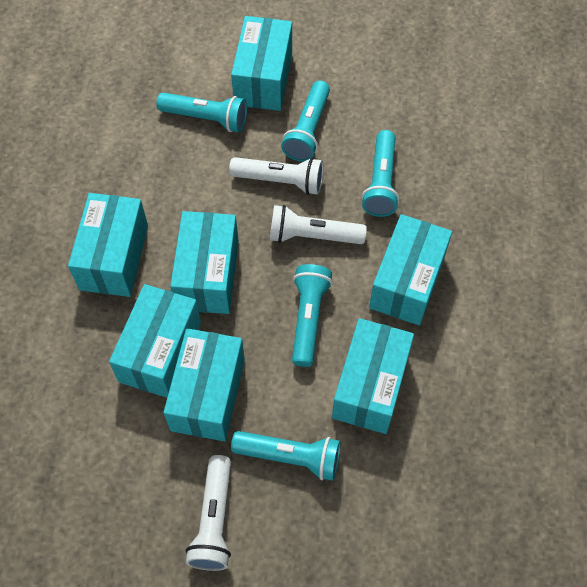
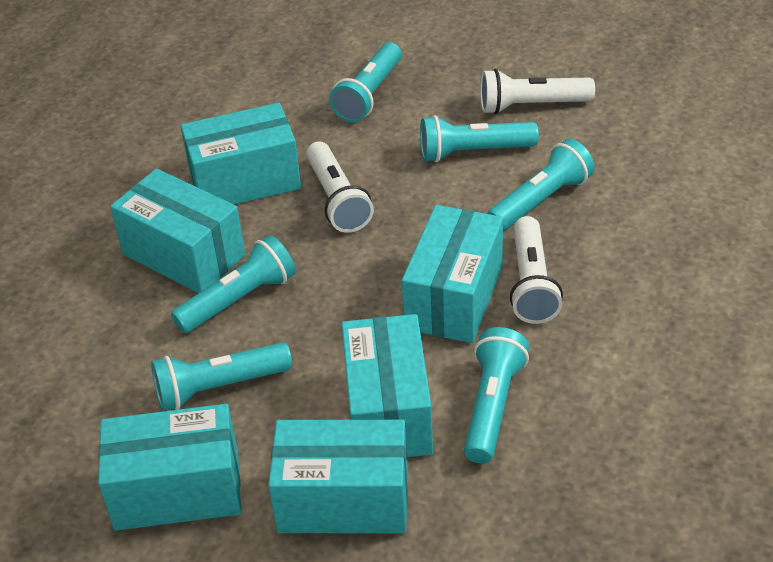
turquoise box: 7 -> 6
turquoise flashlight: 5 -> 6

